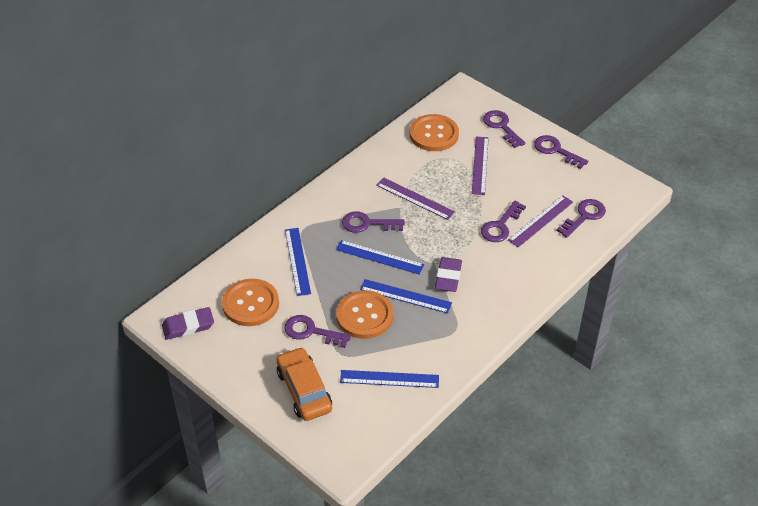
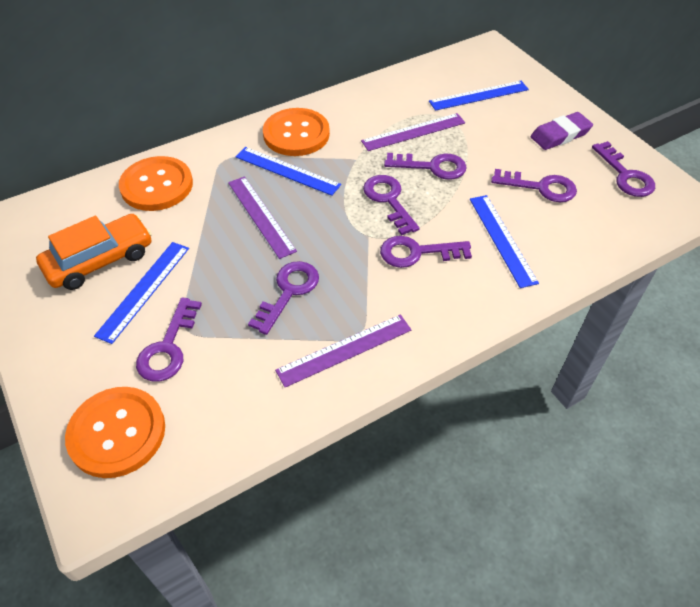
purple eraser: 2 -> 1
purple key: 6 -> 7

